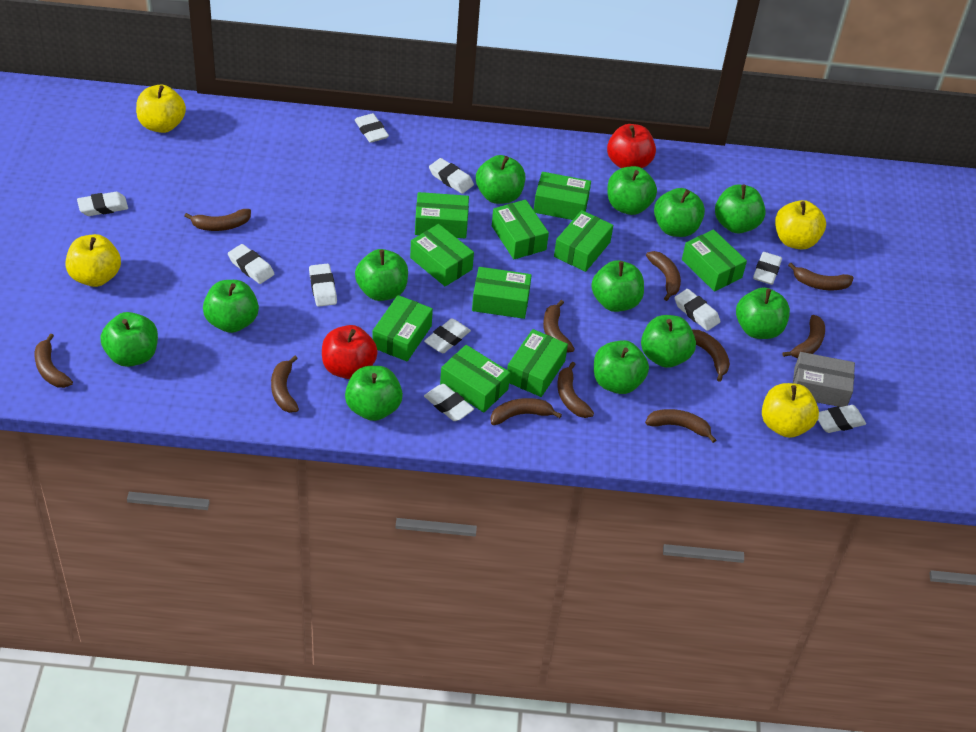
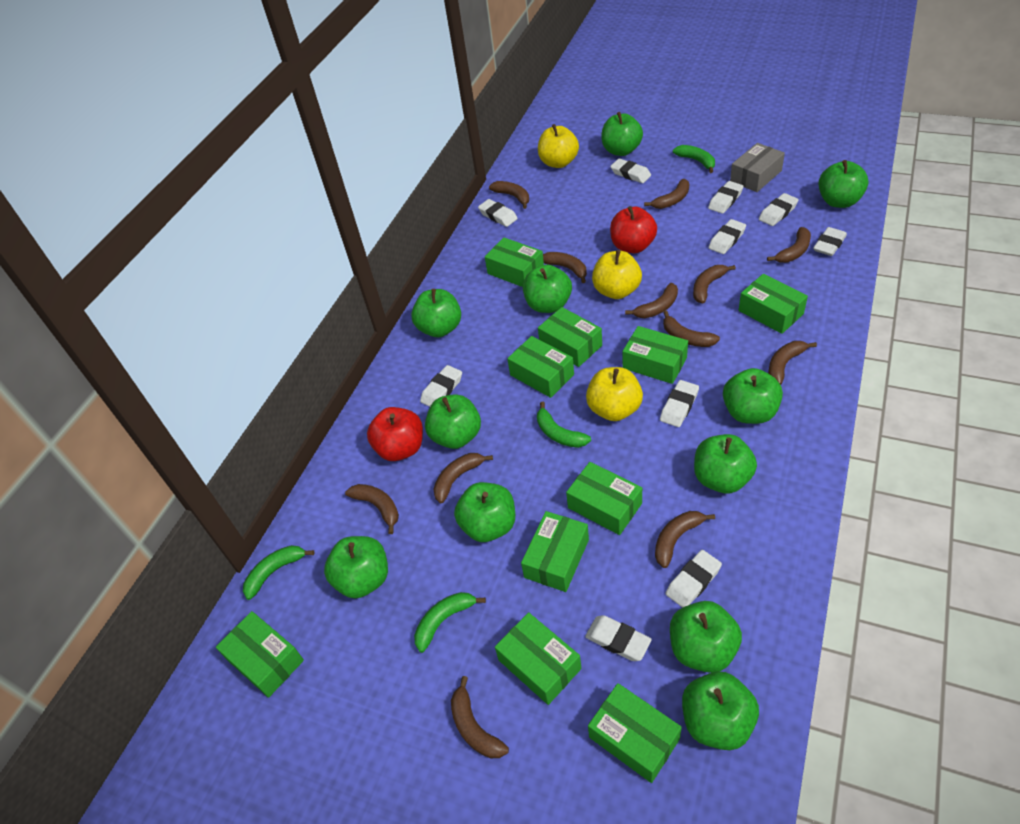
brown banana: 11 -> 12
green apple: 12 -> 11
green banana: 0 -> 4
yellow apple: 4 -> 3

